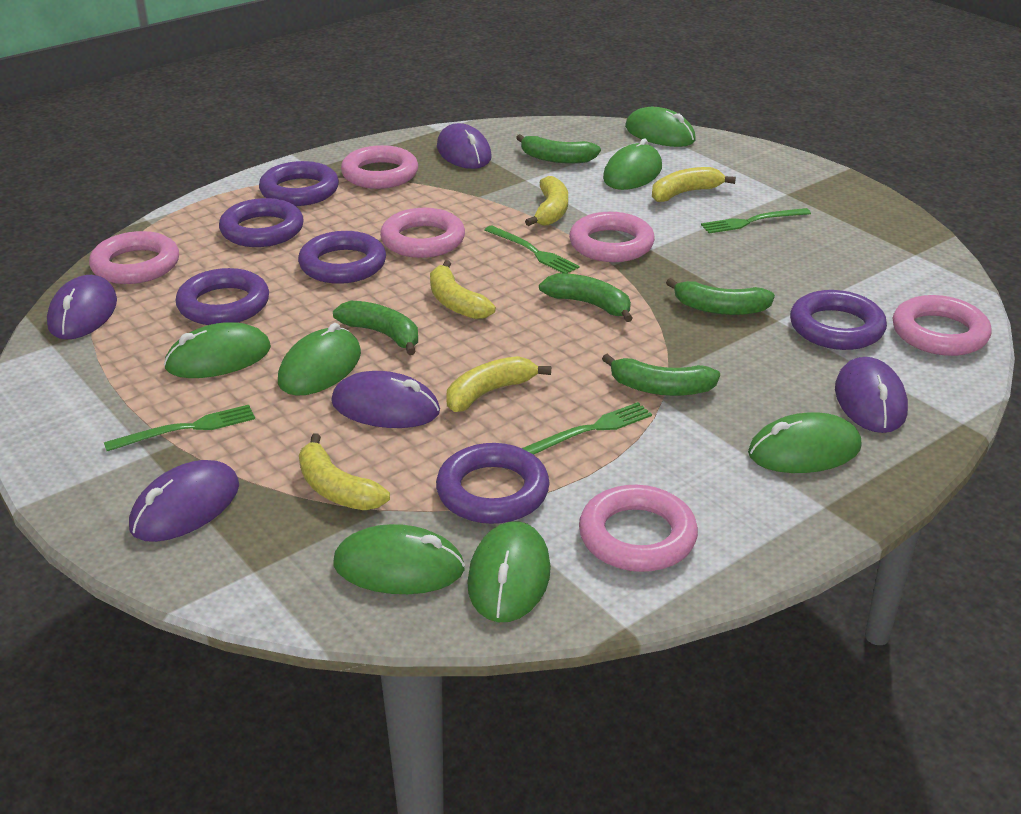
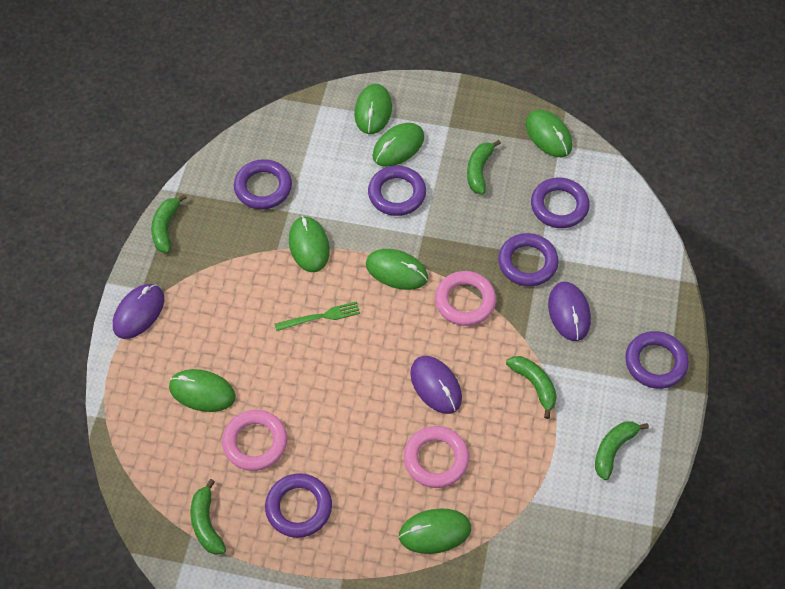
green fork: 4 -> 1
pink ring: 6 -> 3
purple mouse: 5 -> 3
yellow banana: 5 -> 0

